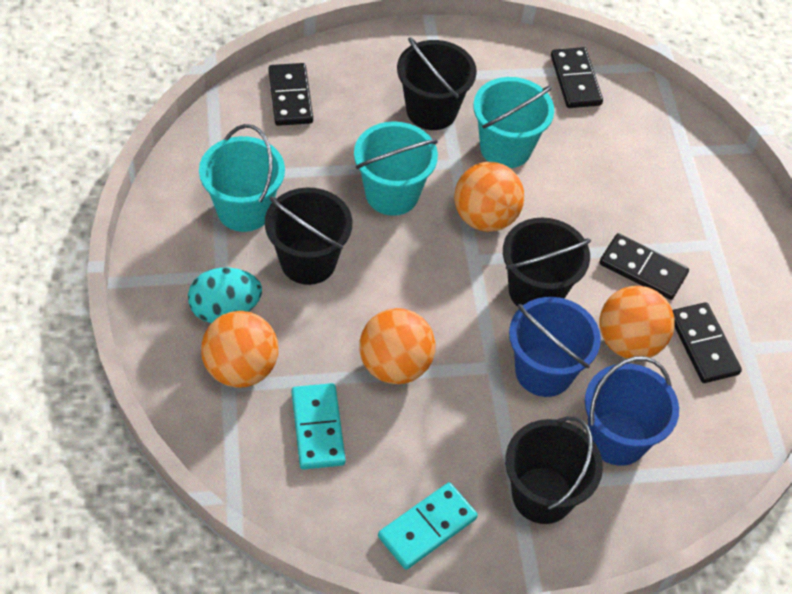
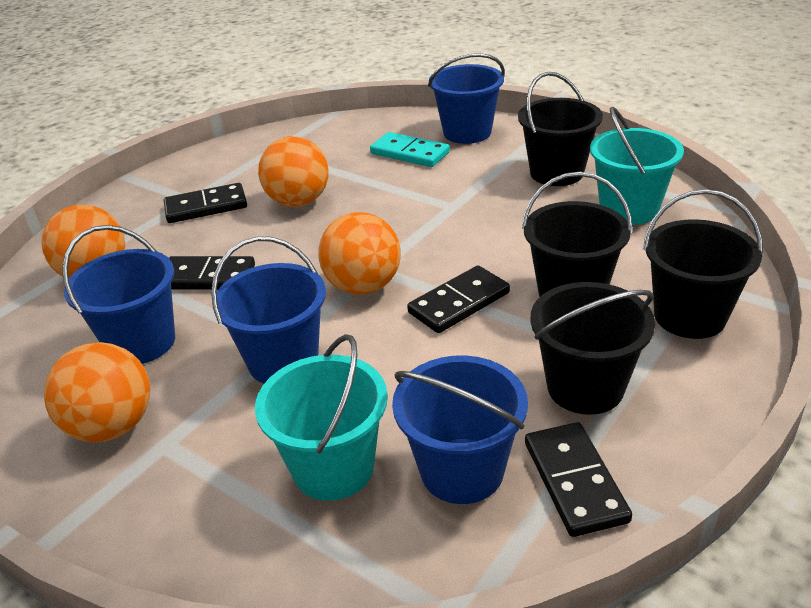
blue bucket: 2 -> 4
turquoise bucket: 3 -> 2
turquoise domino: 2 -> 1
turquoise egg: 1 -> 0

